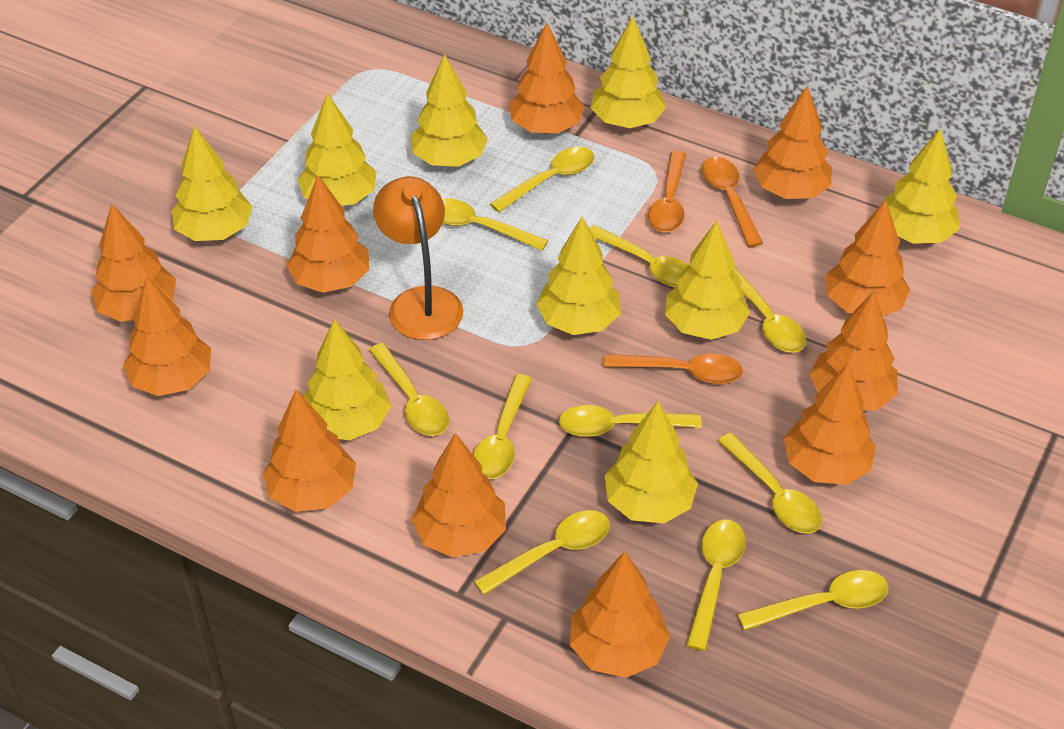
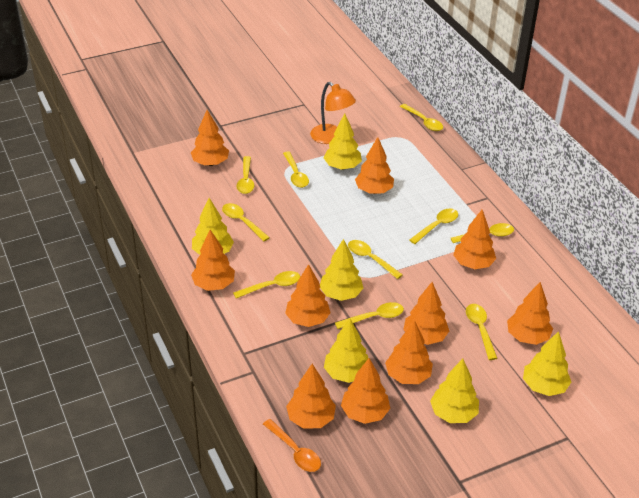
orange spoon: 3 -> 1
orange tree: 11 -> 10
yellow spoon: 11 -> 10
yellow tree: 9 -> 6

